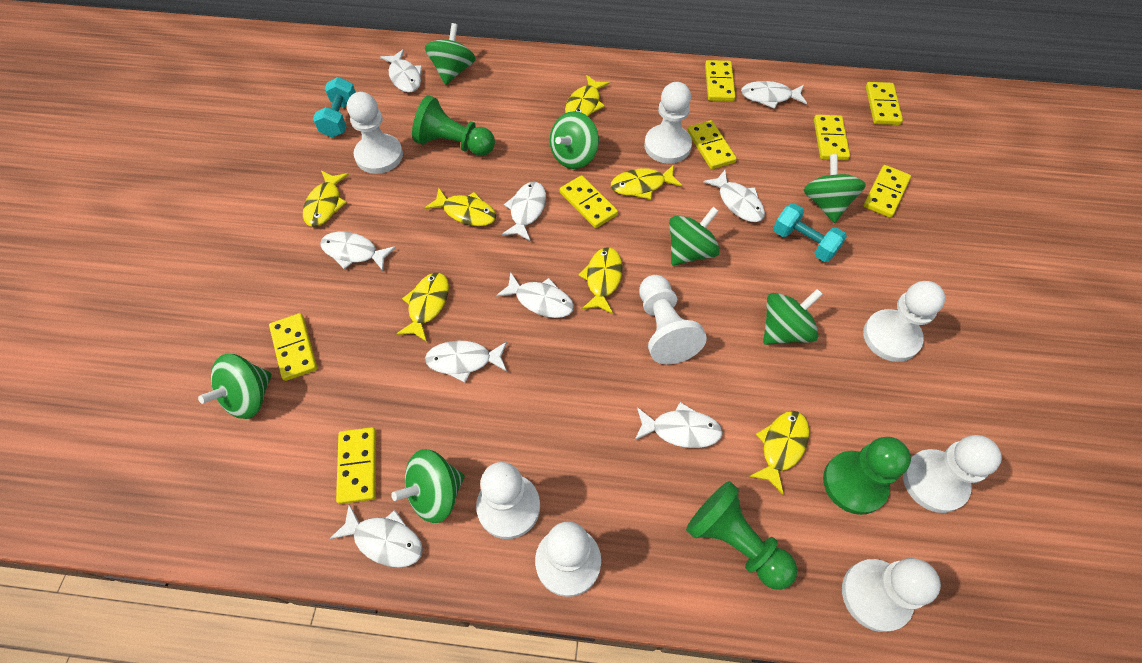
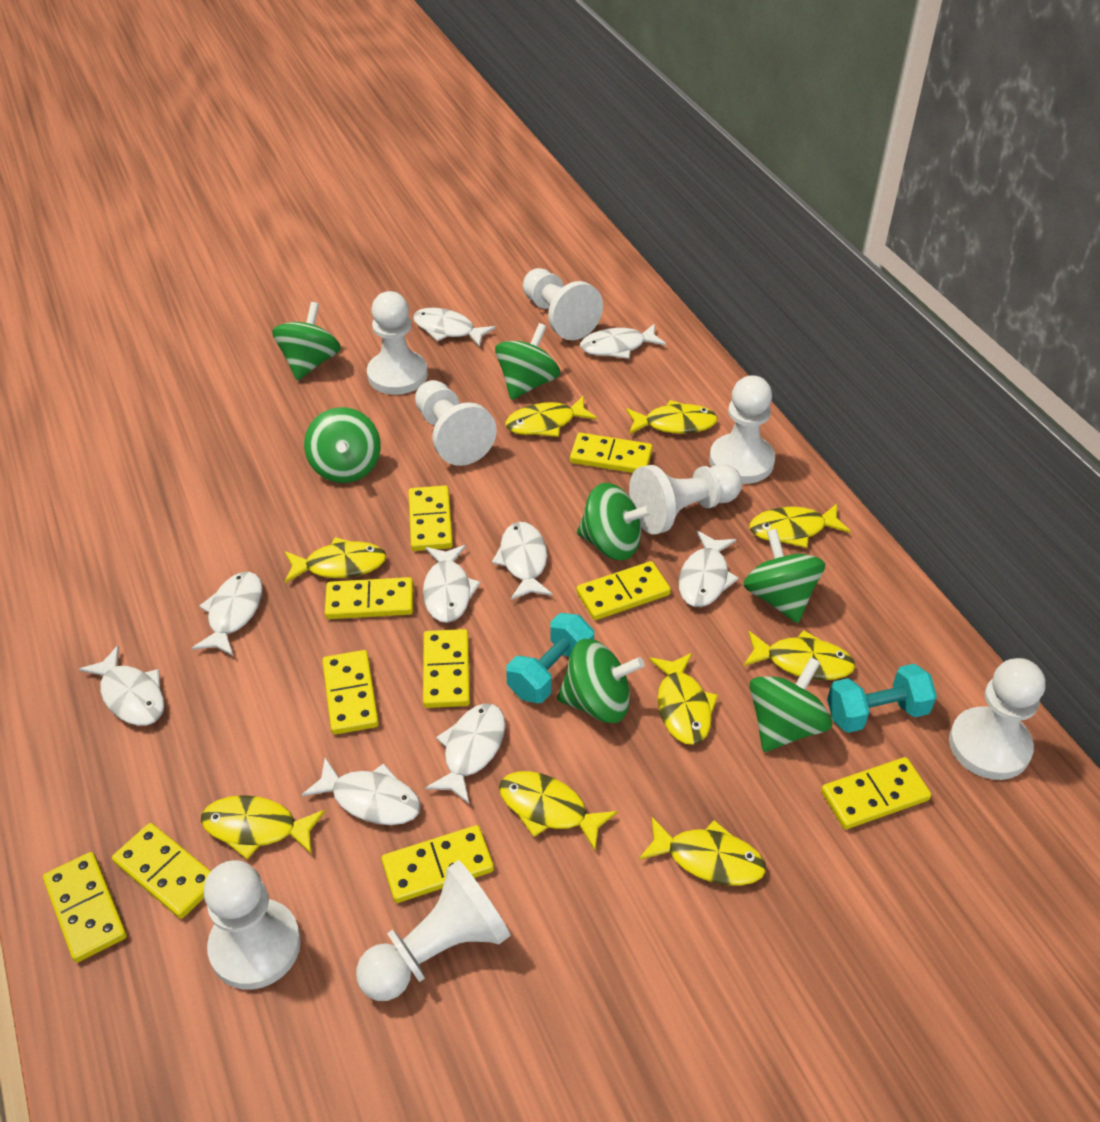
green pawn: 3 -> 0
yellow domino: 8 -> 10
yellow fish: 7 -> 9

